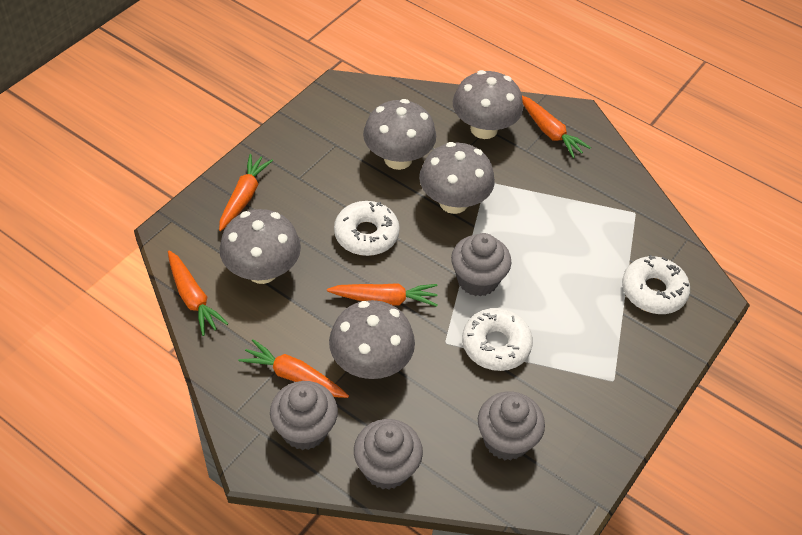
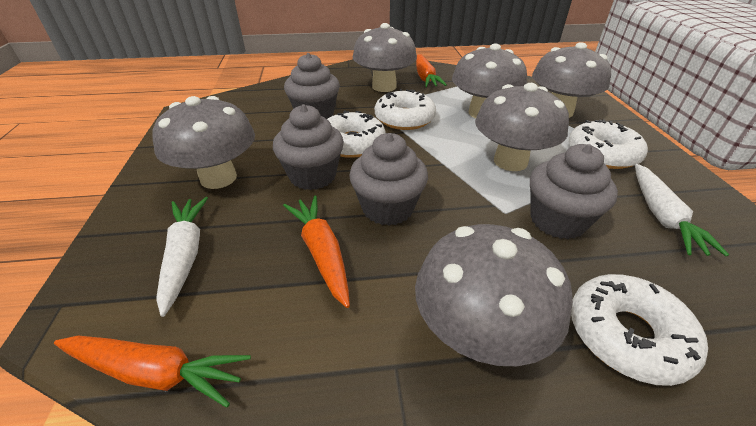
grey mushroom: 5 -> 6
orange carrot: 5 -> 3
white carrot: 0 -> 2
white donut: 3 -> 4

